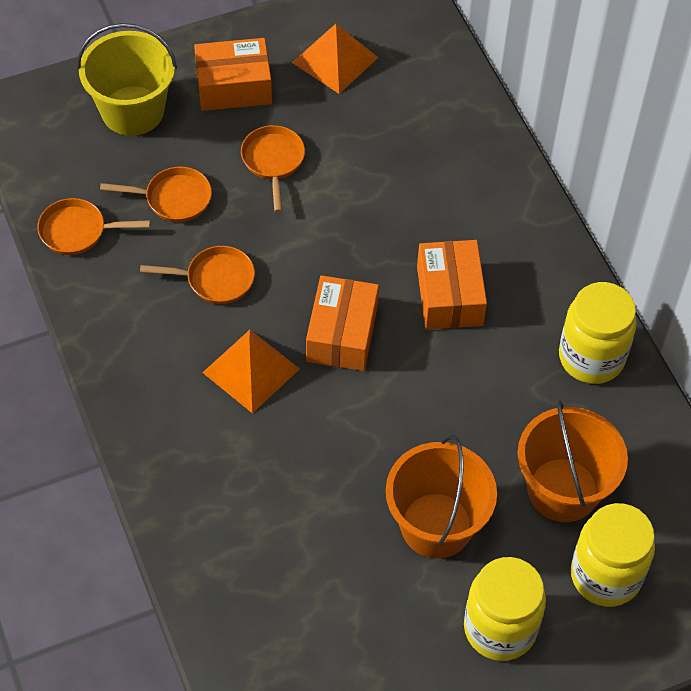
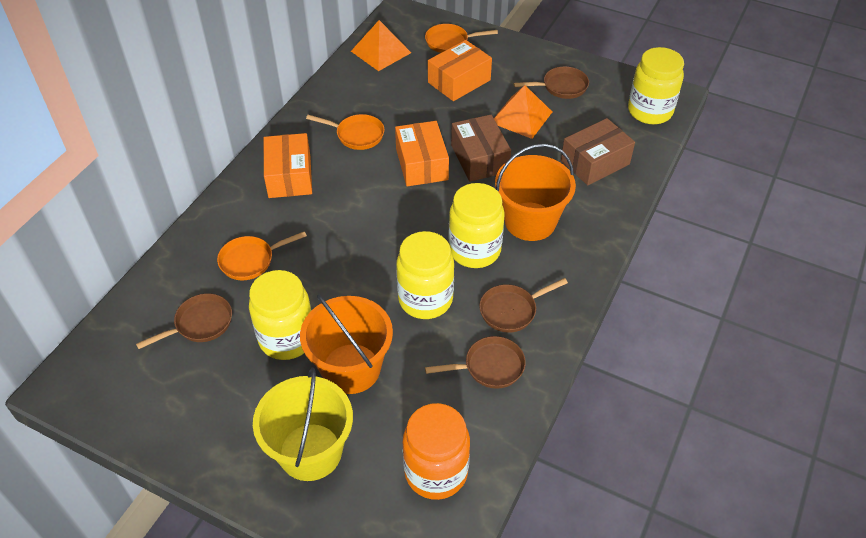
brown box: 0 -> 2
brown pan: 0 -> 4
orange jar: 0 -> 1
orange pan: 4 -> 3
yellow jar: 3 -> 4

